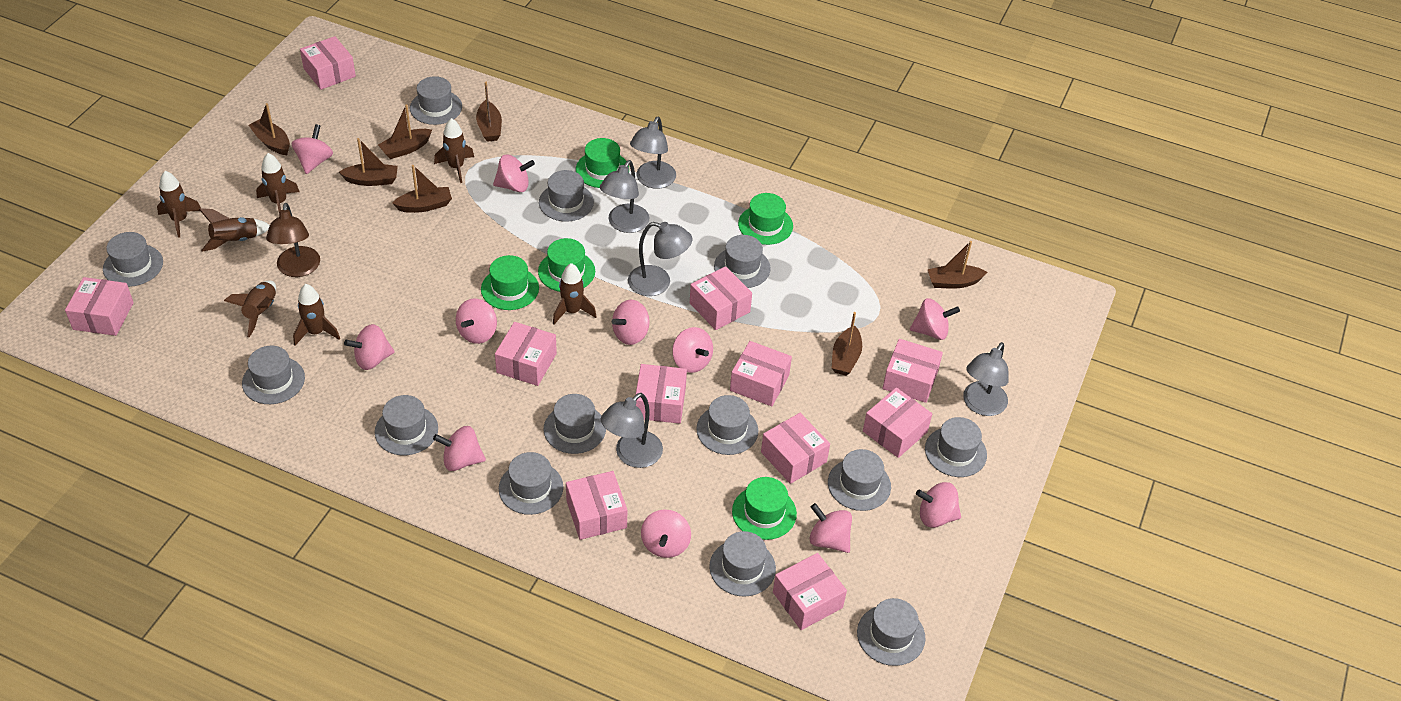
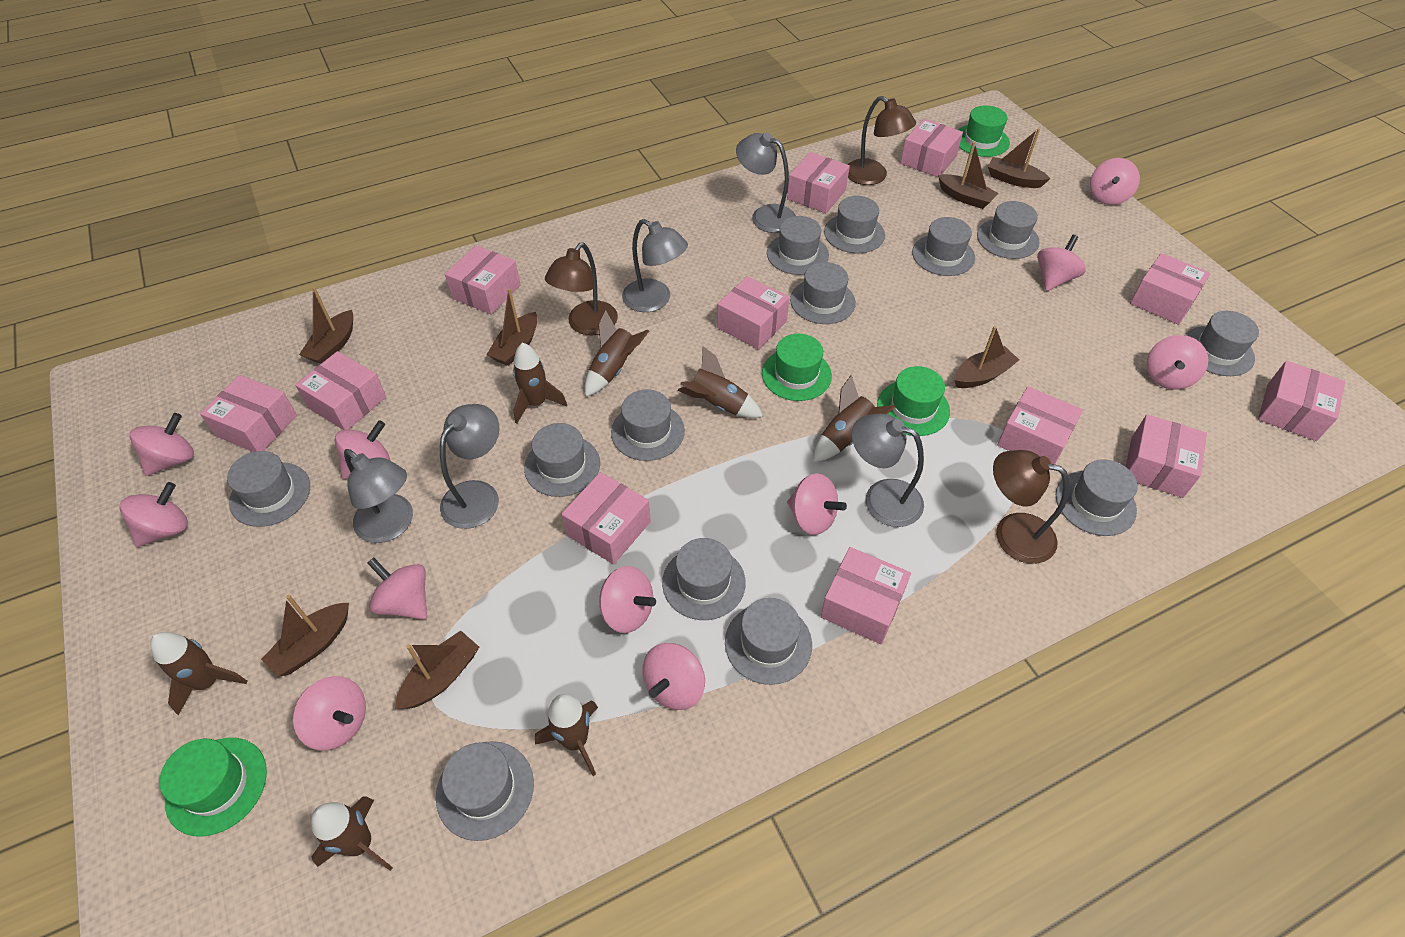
brown lamp: 1 -> 3
green hat: 5 -> 4
pink box: 11 -> 12

